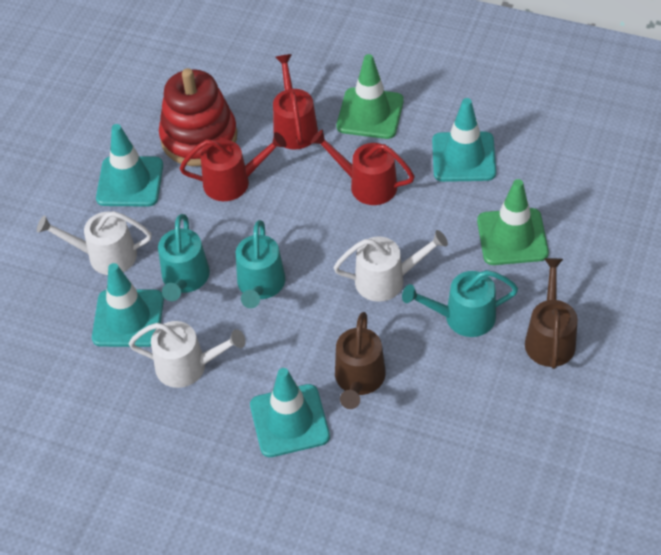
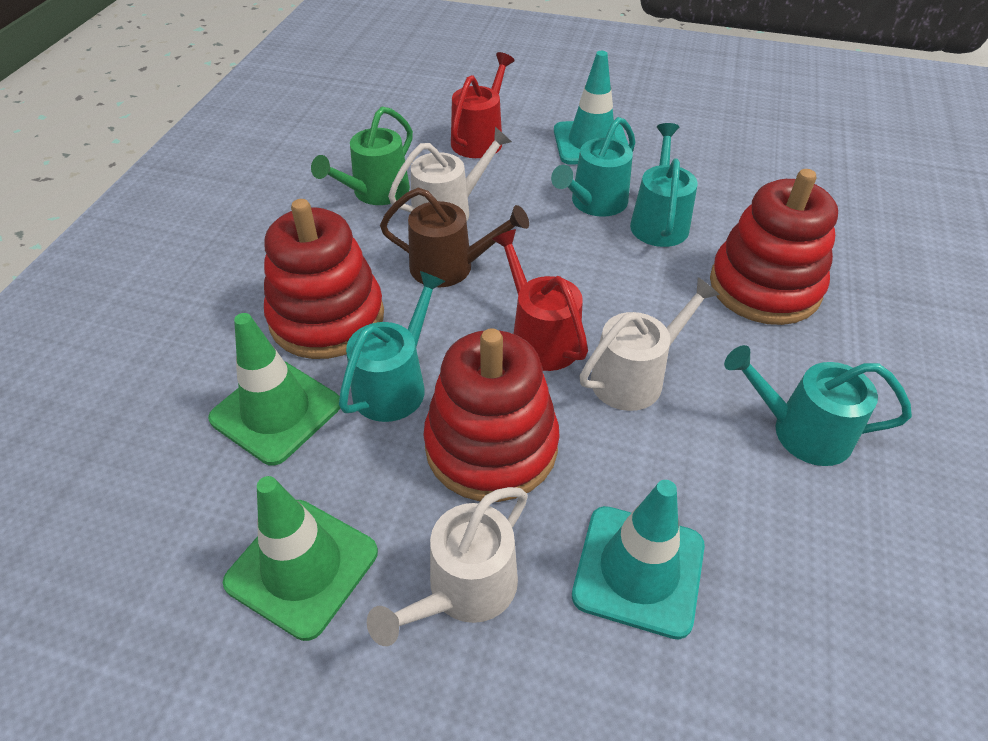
brown watering can: 2 -> 1
green watering can: 0 -> 1
red stacking toy: 1 -> 3
red watering can: 3 -> 2
turquoise traffic cone: 4 -> 2
turquoise watering can: 3 -> 4

